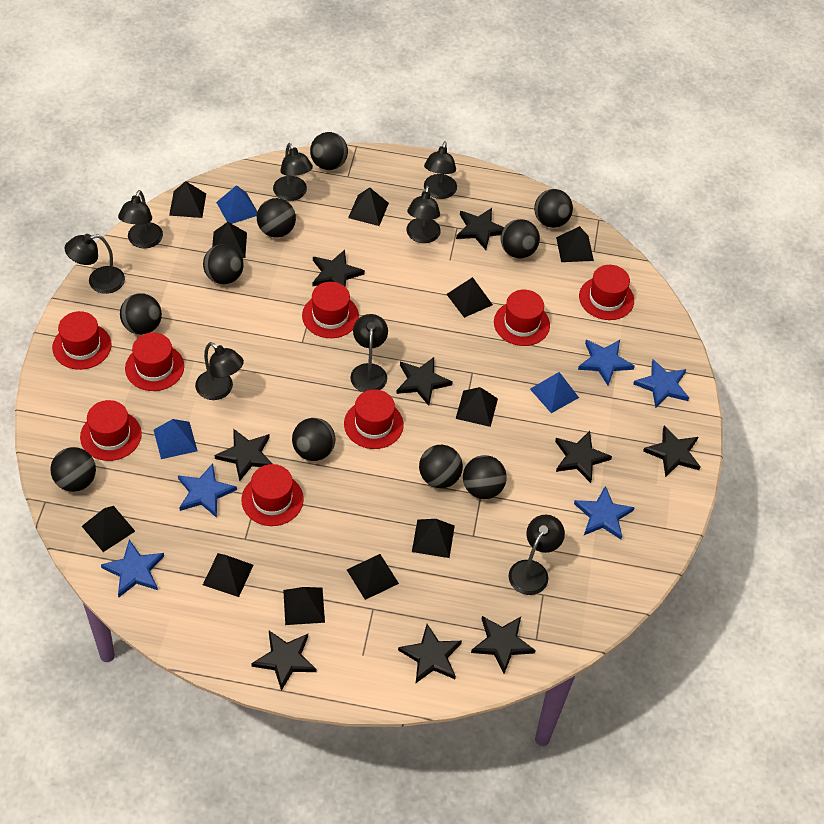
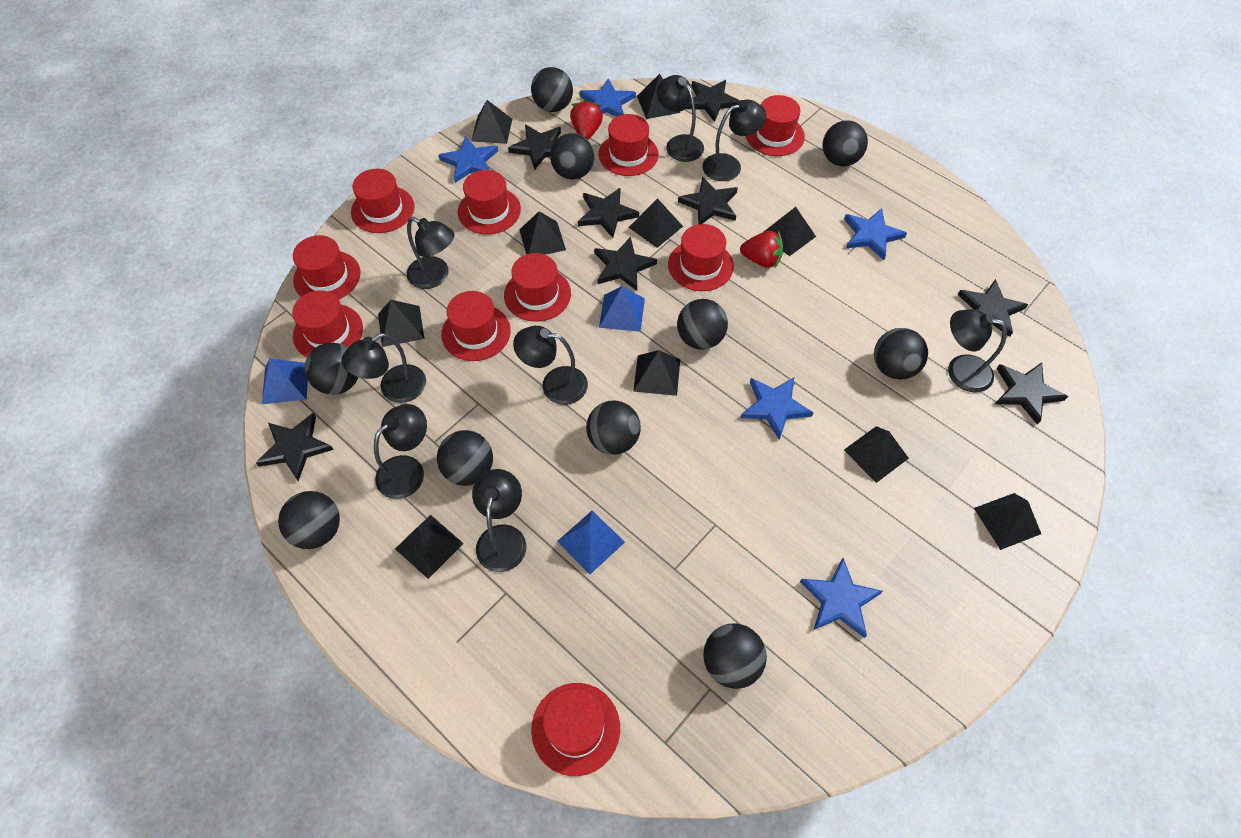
black pyramid: 11 -> 10
black star: 9 -> 8
red hat: 8 -> 10
red strawberry: 0 -> 2

